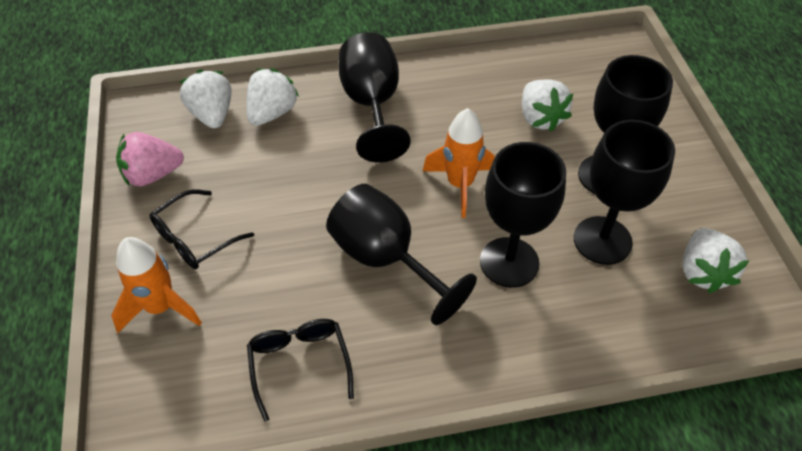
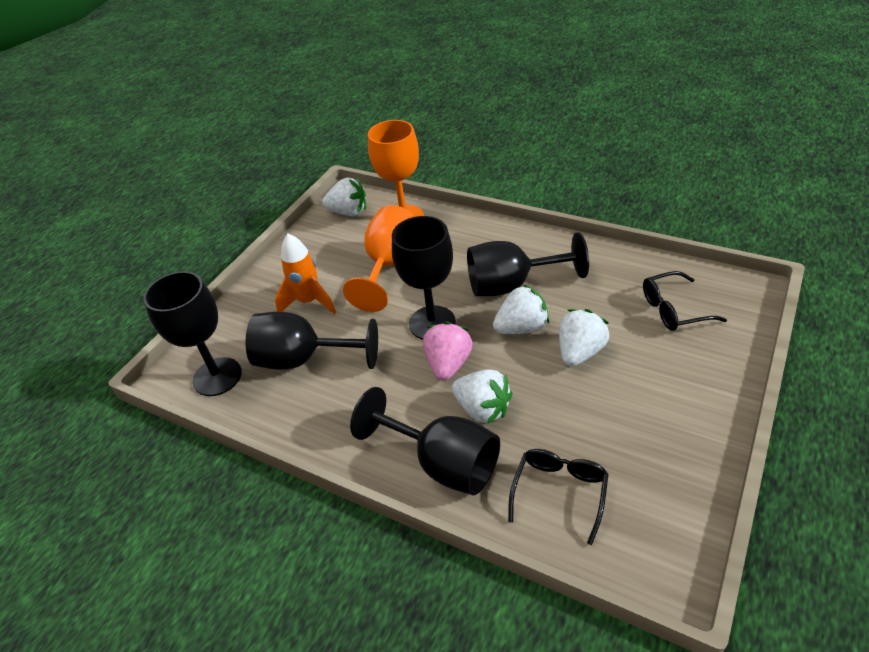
orange goblet: 0 -> 2
orange rocket: 2 -> 1

